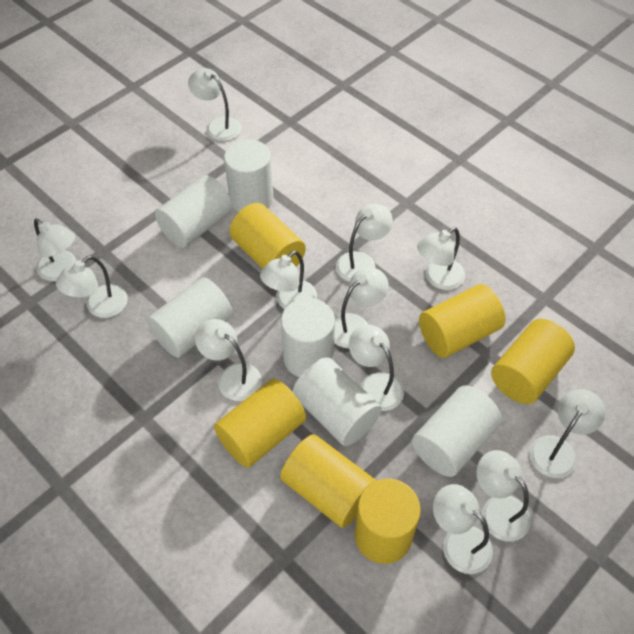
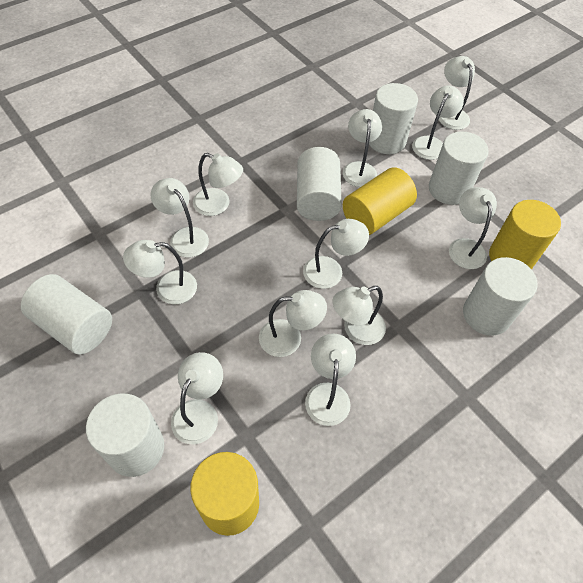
yellow cylinder: 6 -> 3

